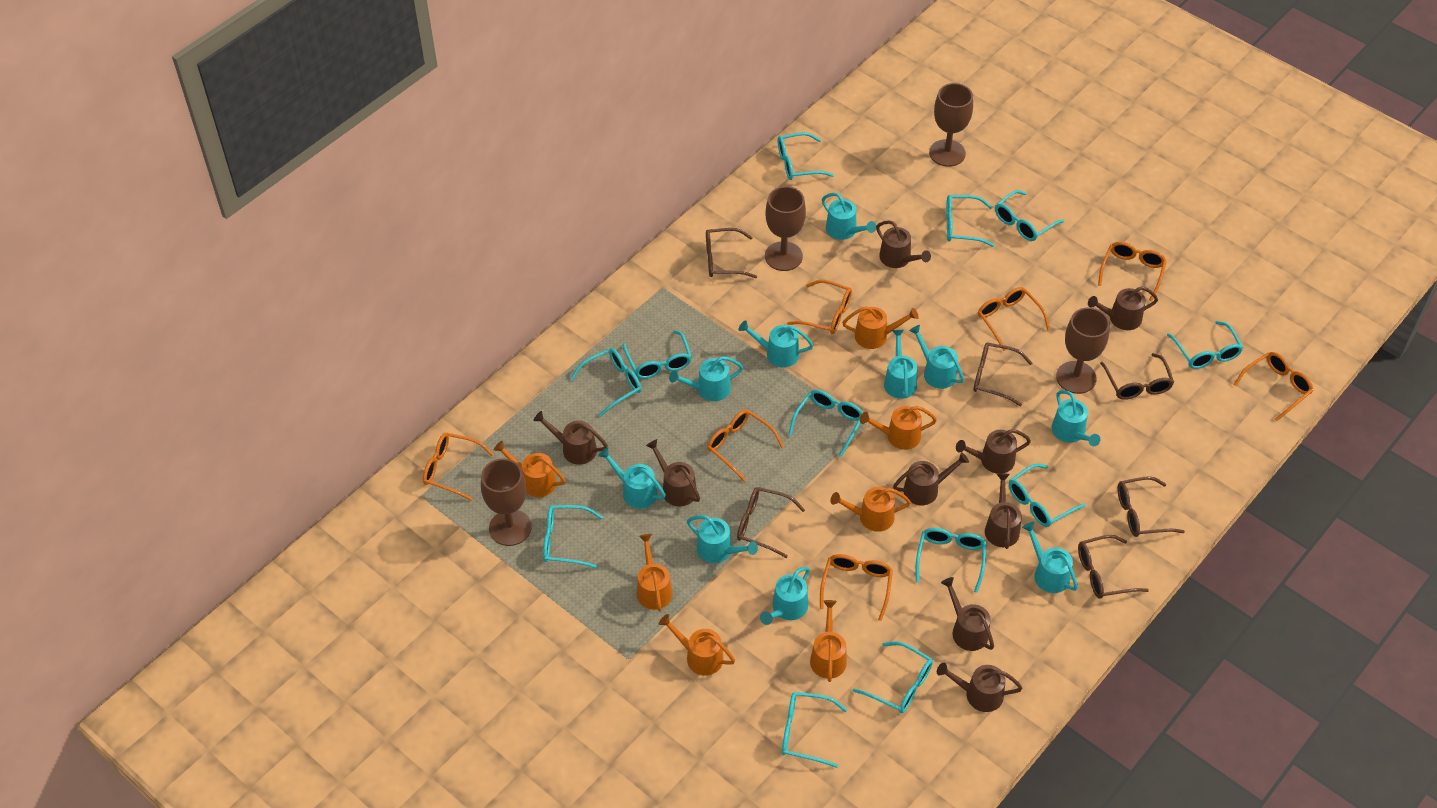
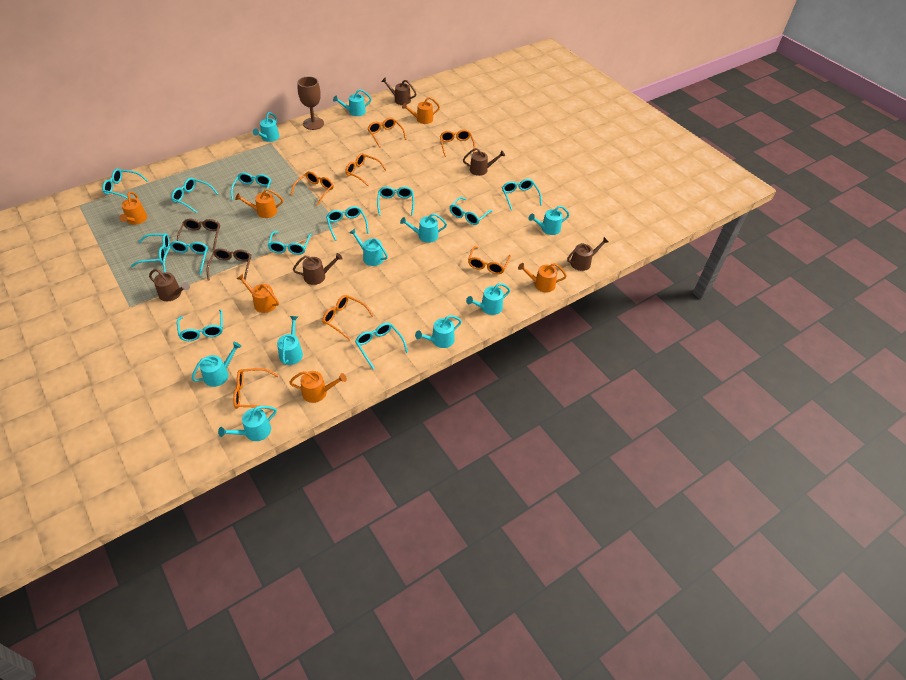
brown glasses: 6 -> 2
brown goblet: 4 -> 1
brown watering can: 9 -> 5
orange watering can: 7 -> 6

